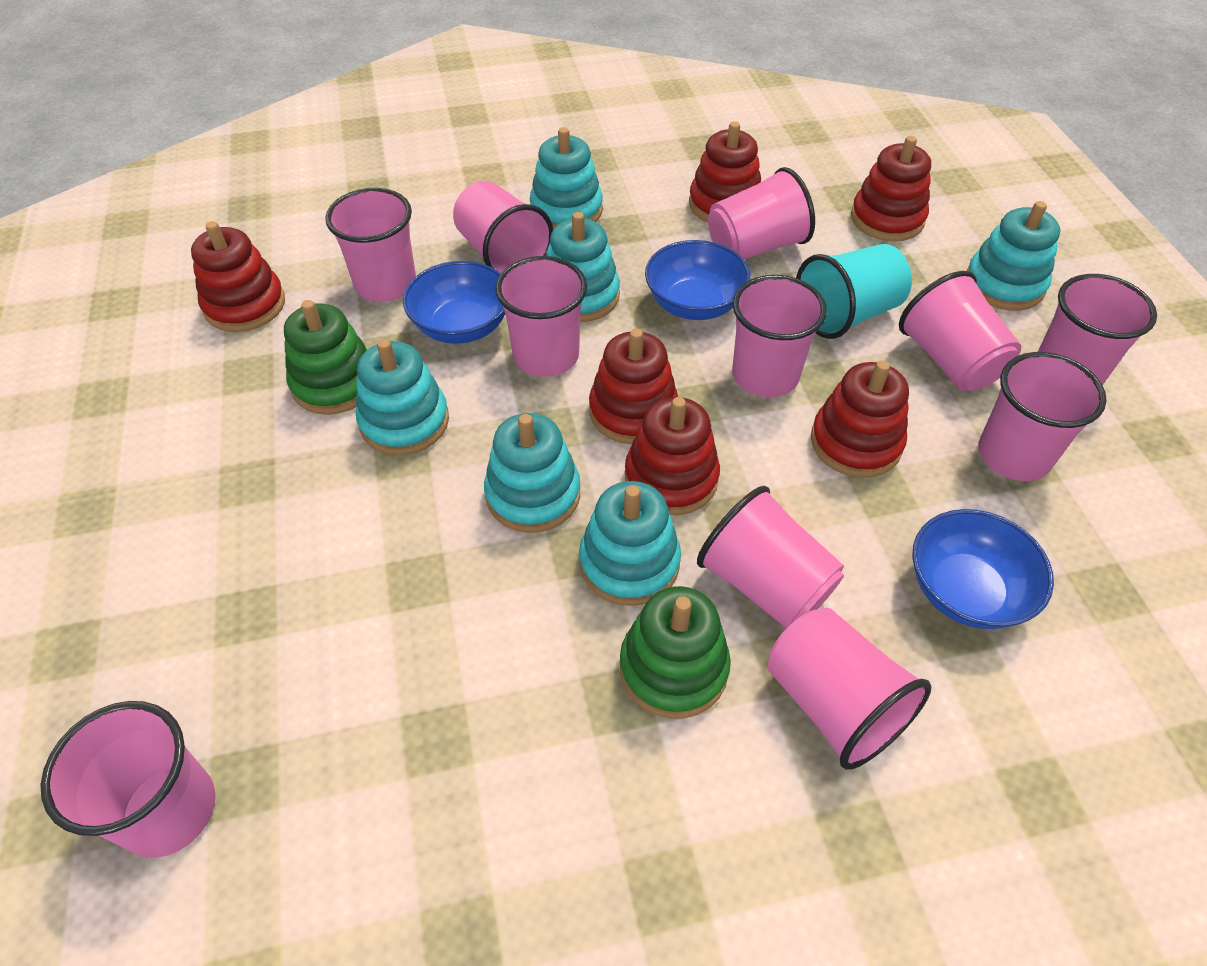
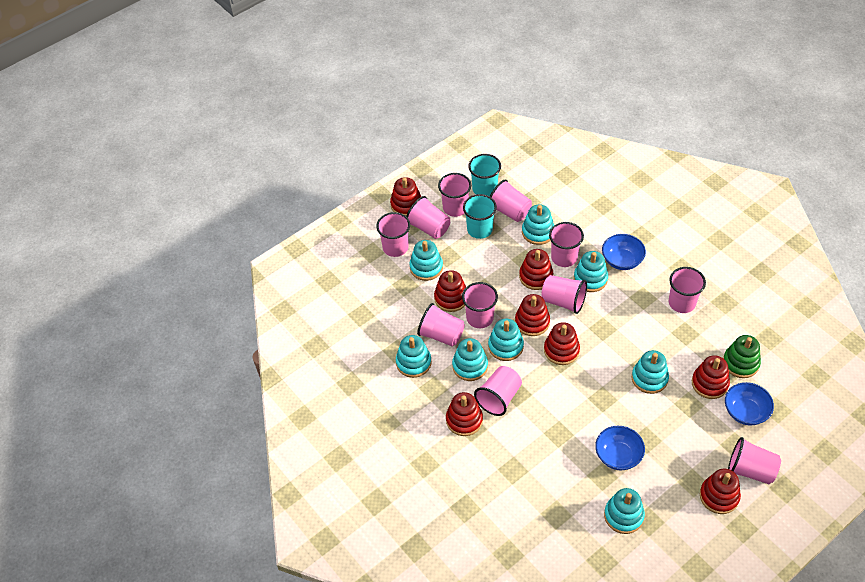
green stacking toy: 2 -> 1
red stacking toy: 6 -> 8
turquoise cup: 1 -> 2
turquoise stacking toy: 6 -> 8

